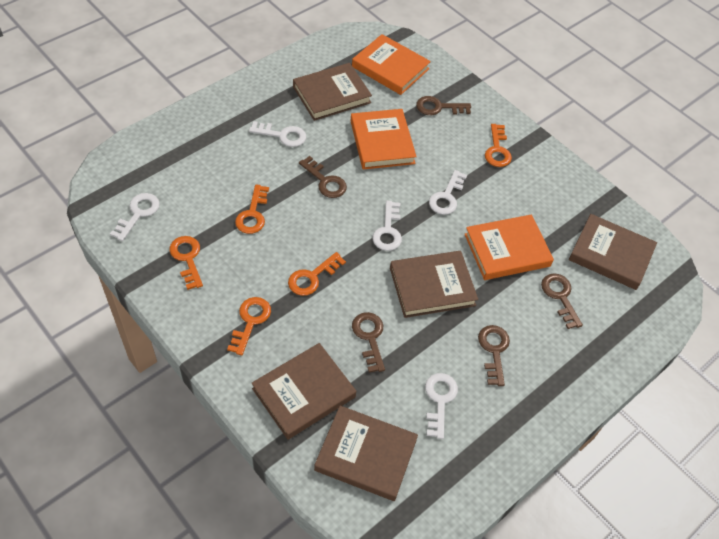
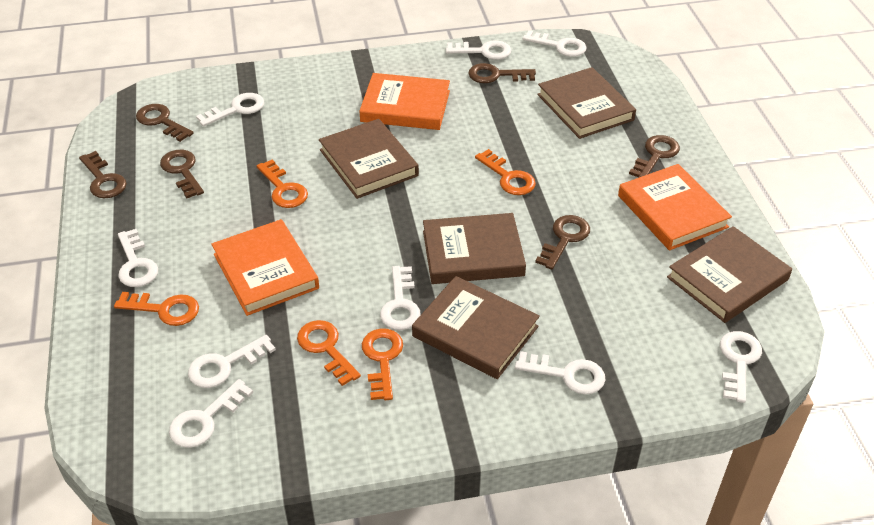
brown key: 5 -> 6
white key: 5 -> 9

